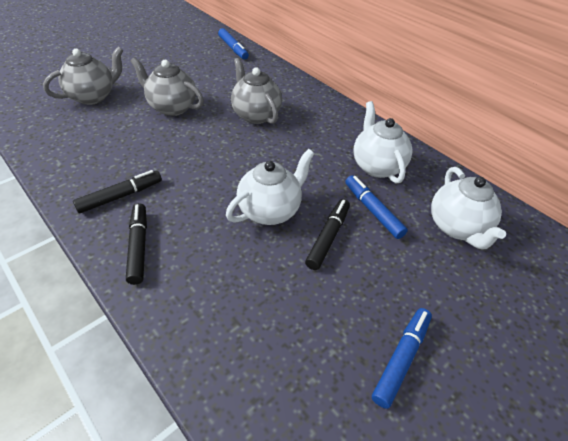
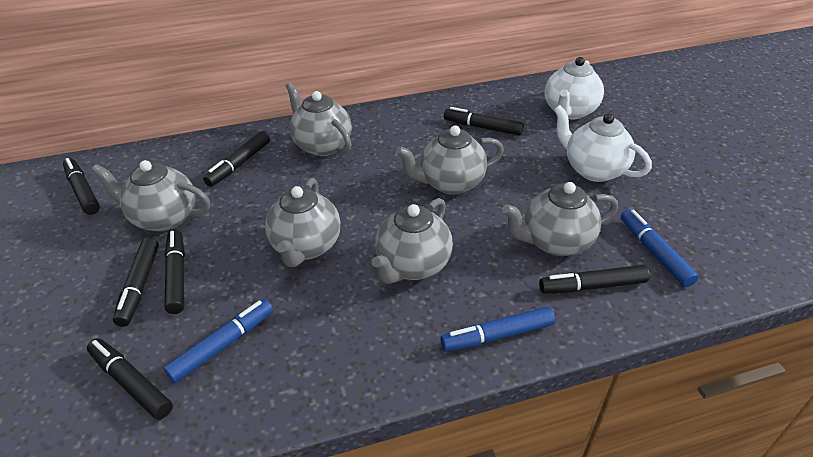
black marker: 3 -> 7
grey teapot: 3 -> 6
white teapot: 3 -> 2

